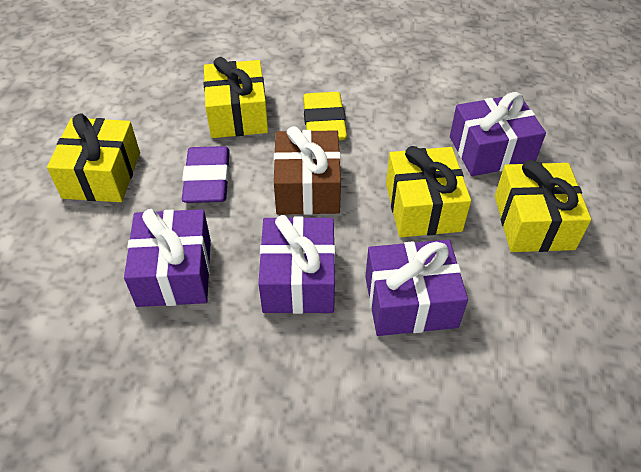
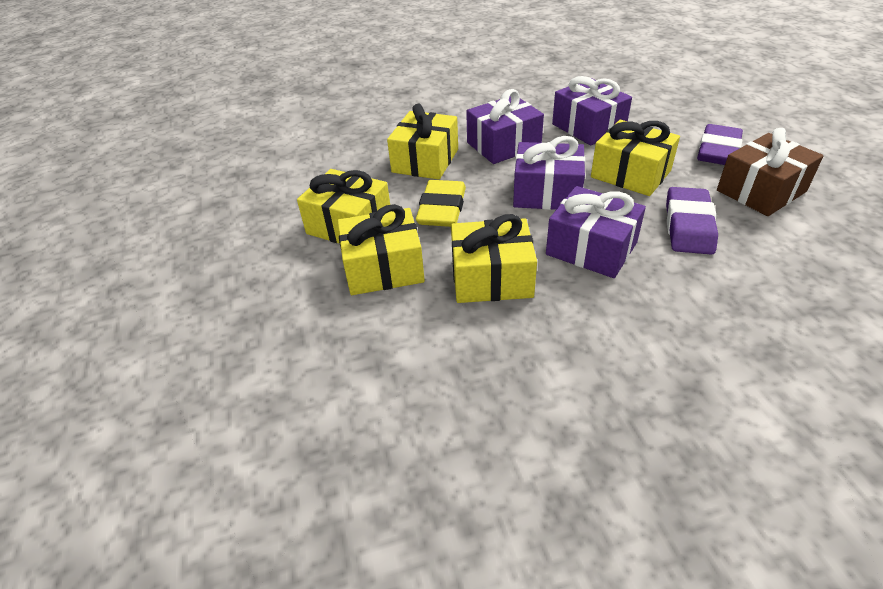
purple eraser: 1 -> 2
yellow gift: 4 -> 5

